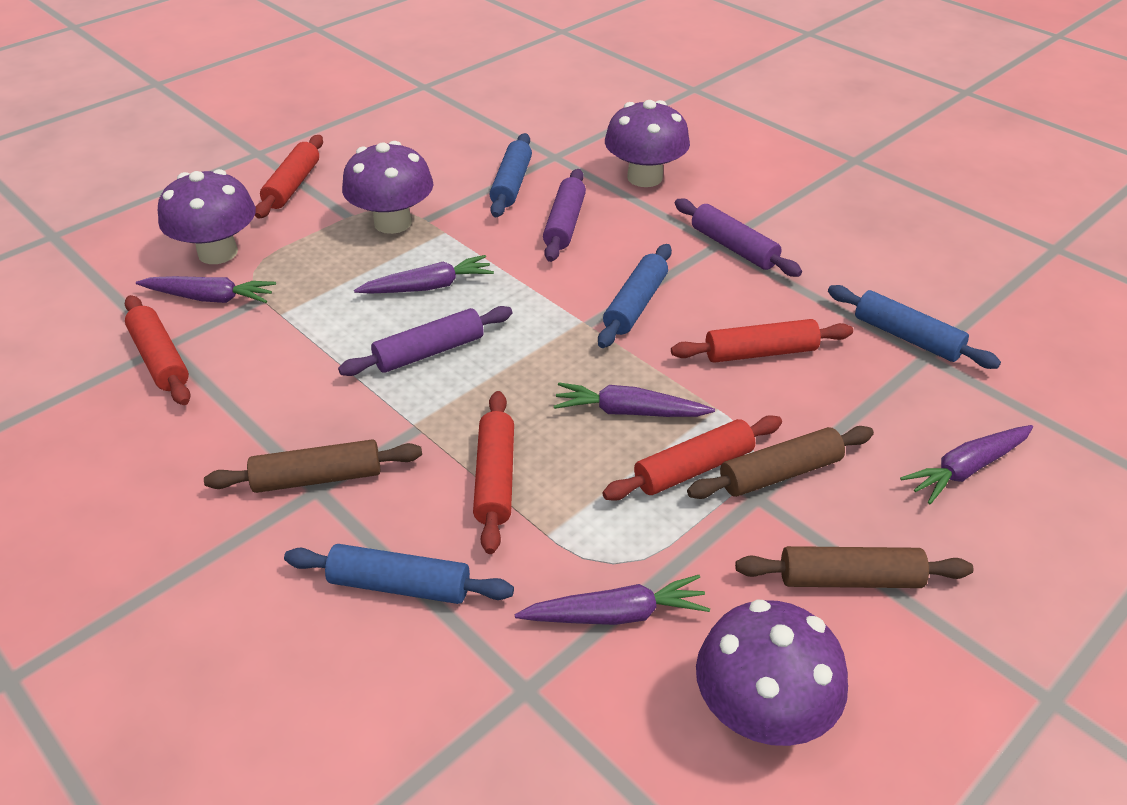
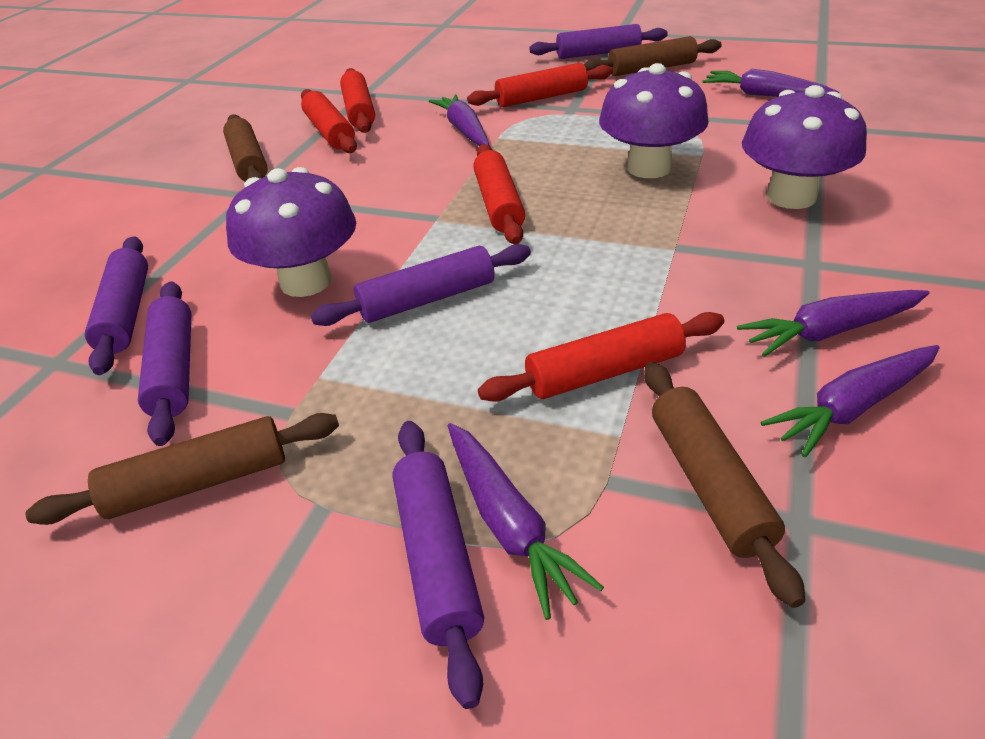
blue rolling pin: 4 -> 0
brown rolling pin: 3 -> 4
purple mushroom: 4 -> 3
purple rolling pin: 3 -> 5

